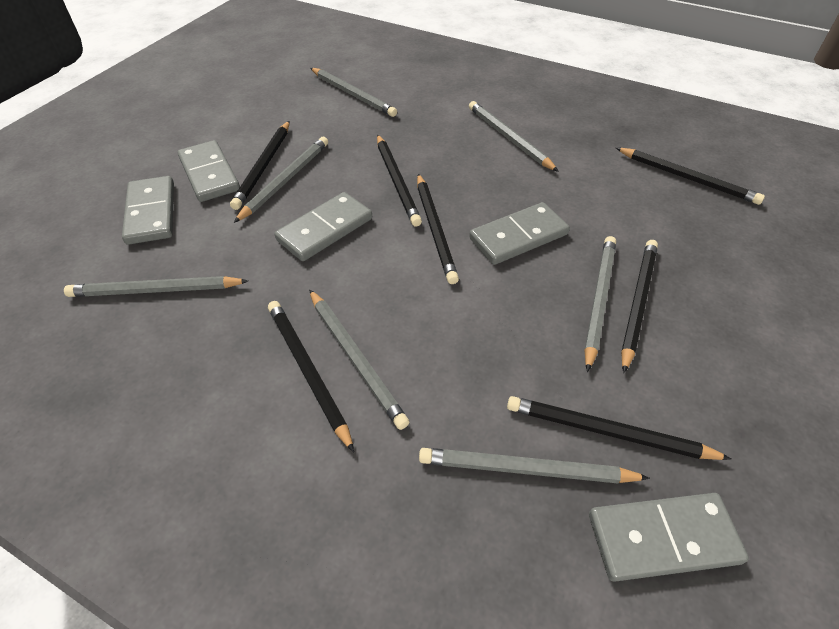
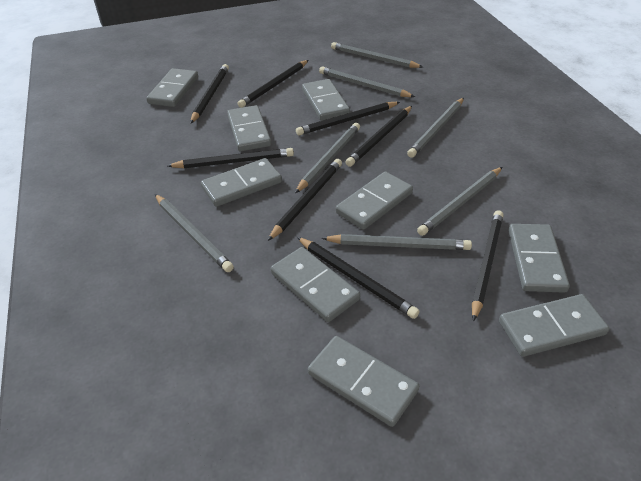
black pencil: 7 -> 8
grey domino: 5 -> 9

